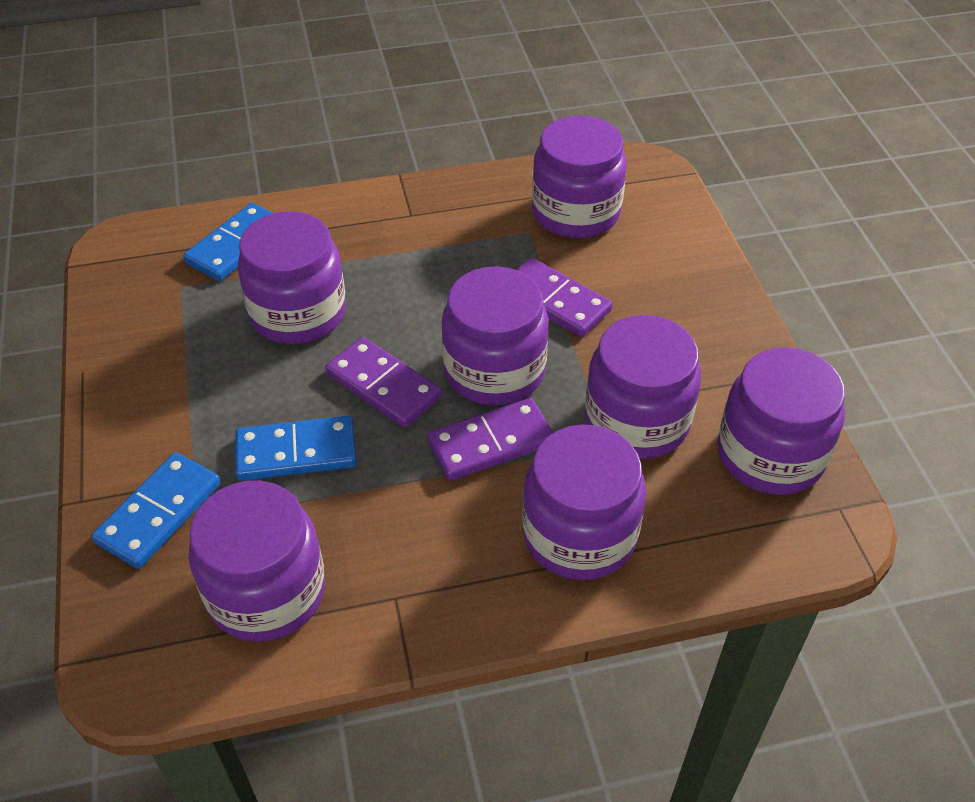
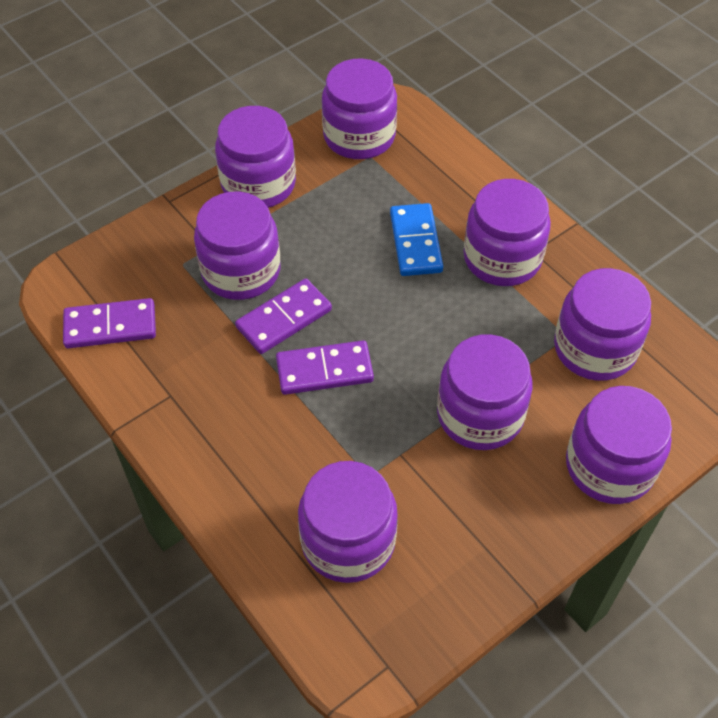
blue domino: 3 -> 1
purple jar: 7 -> 8

